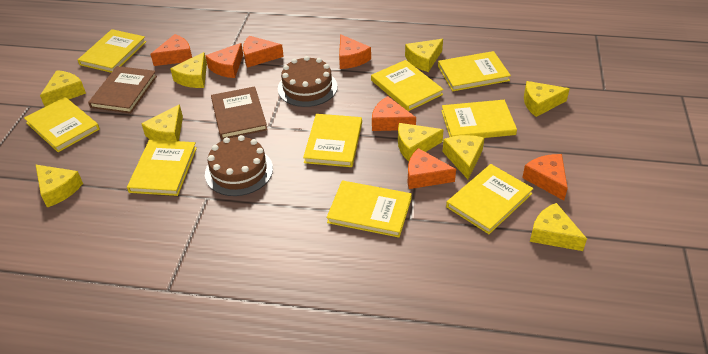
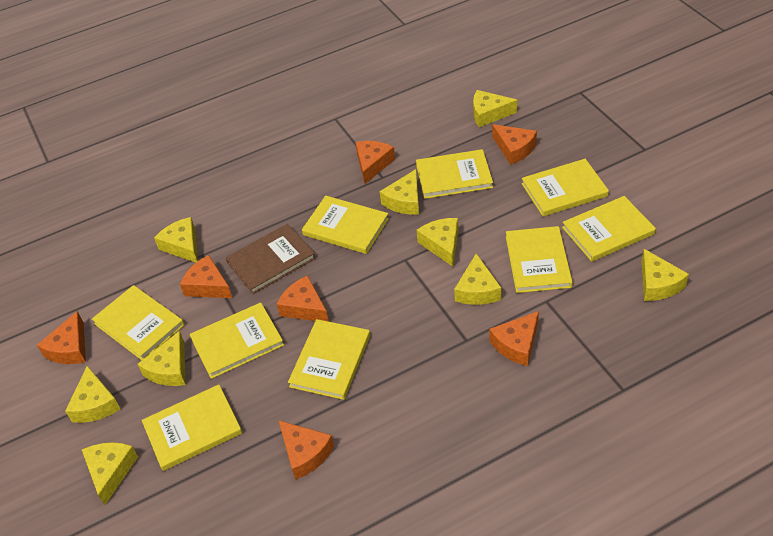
brown book: 2 -> 1
brown cake: 2 -> 0

